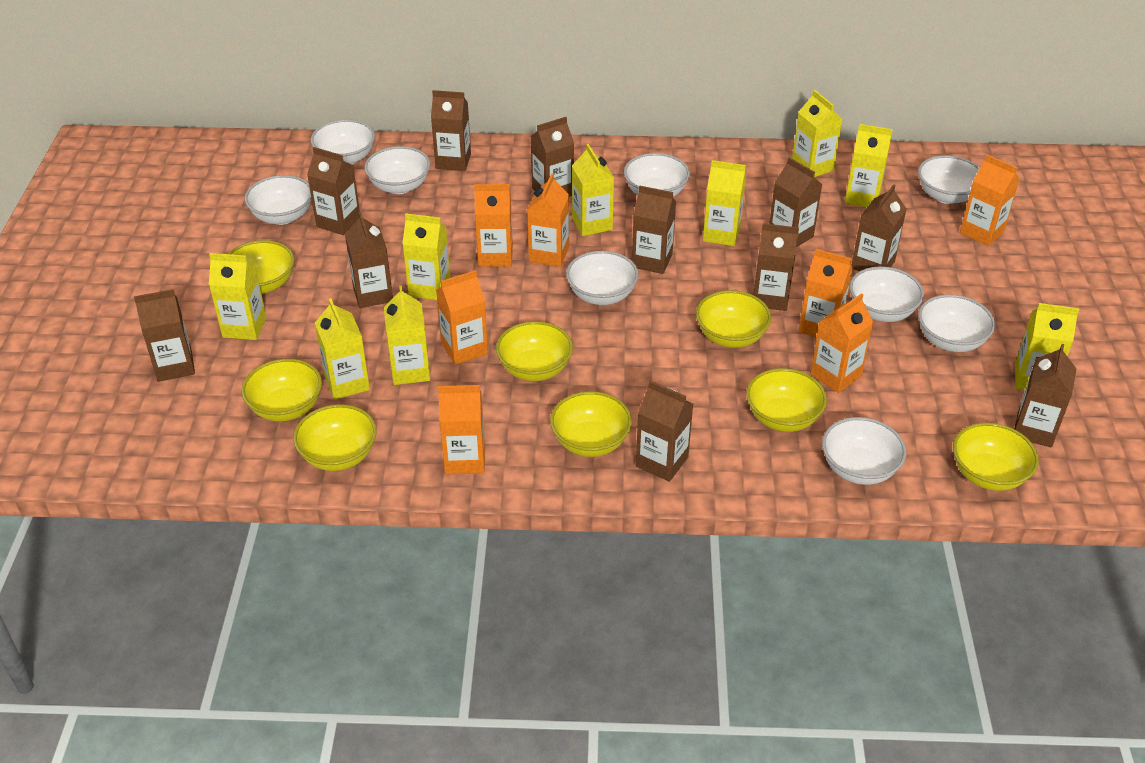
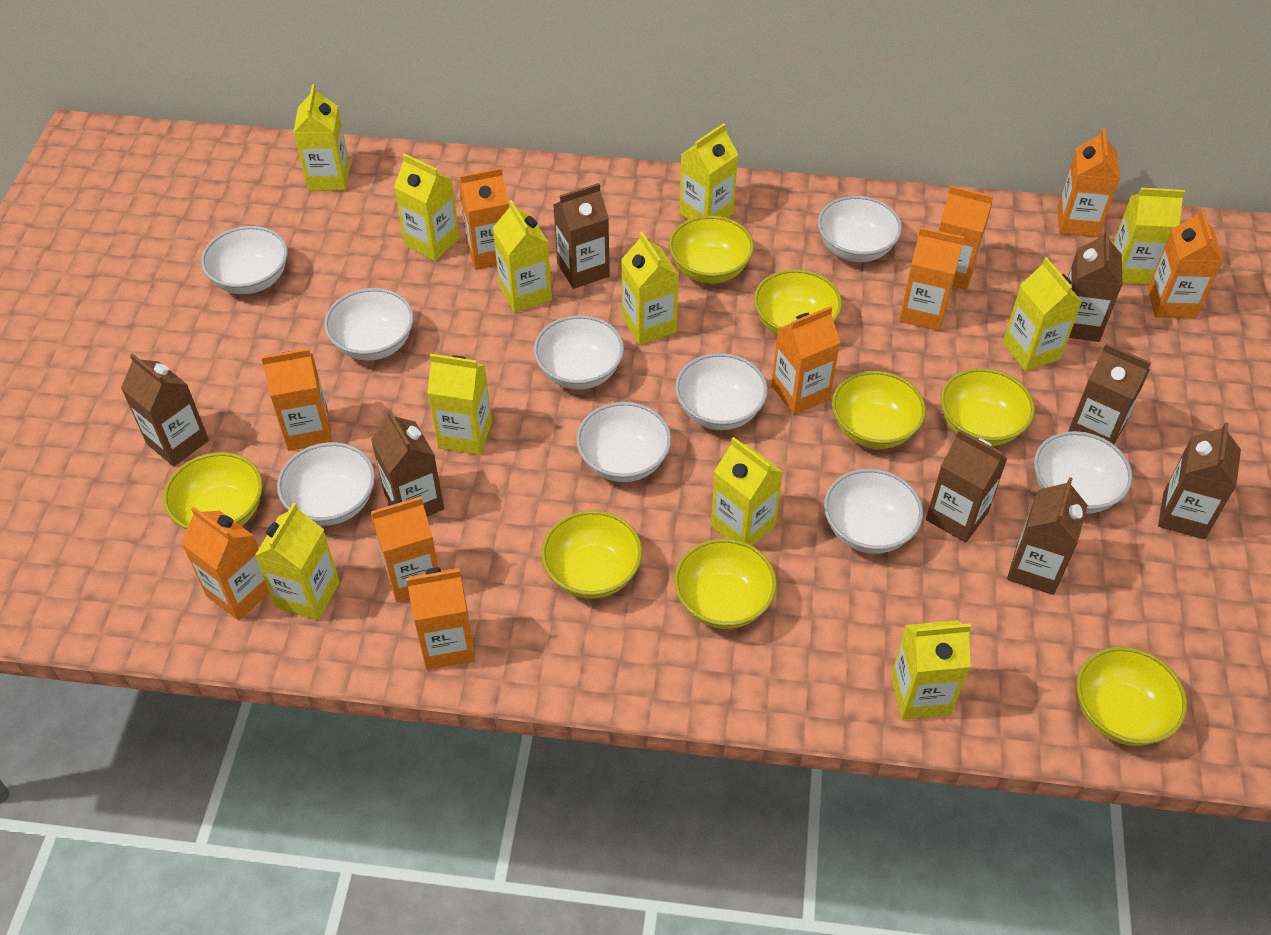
brown carton: 11 -> 8
orange carton: 7 -> 10
yellow carton: 9 -> 11

